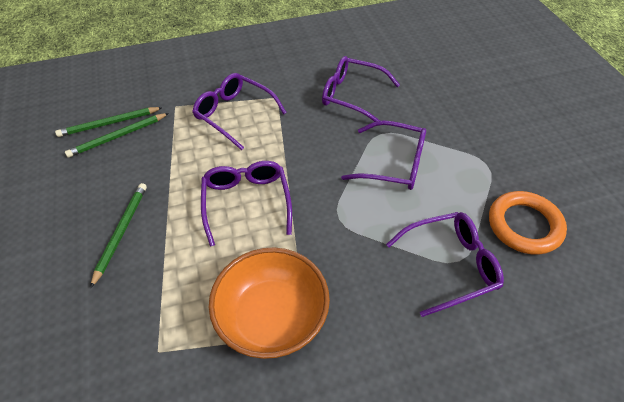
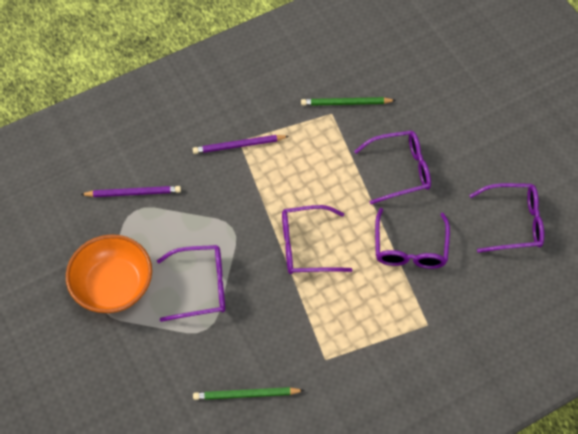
green pencil: 3 -> 2
orange ring: 1 -> 0
purple pencil: 0 -> 2

